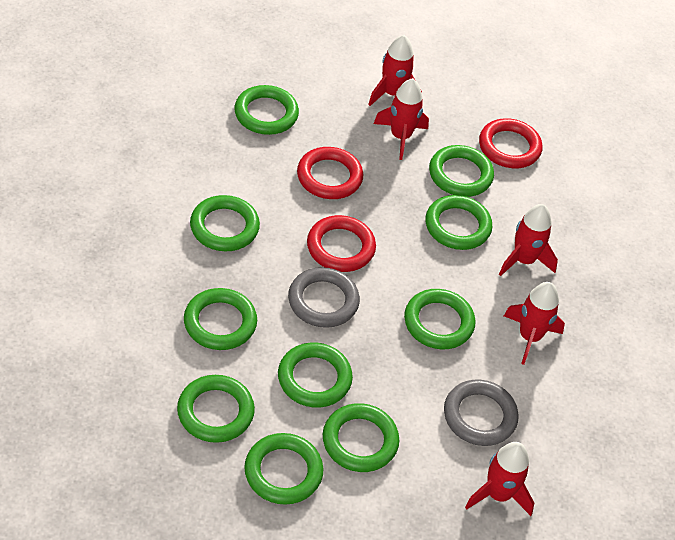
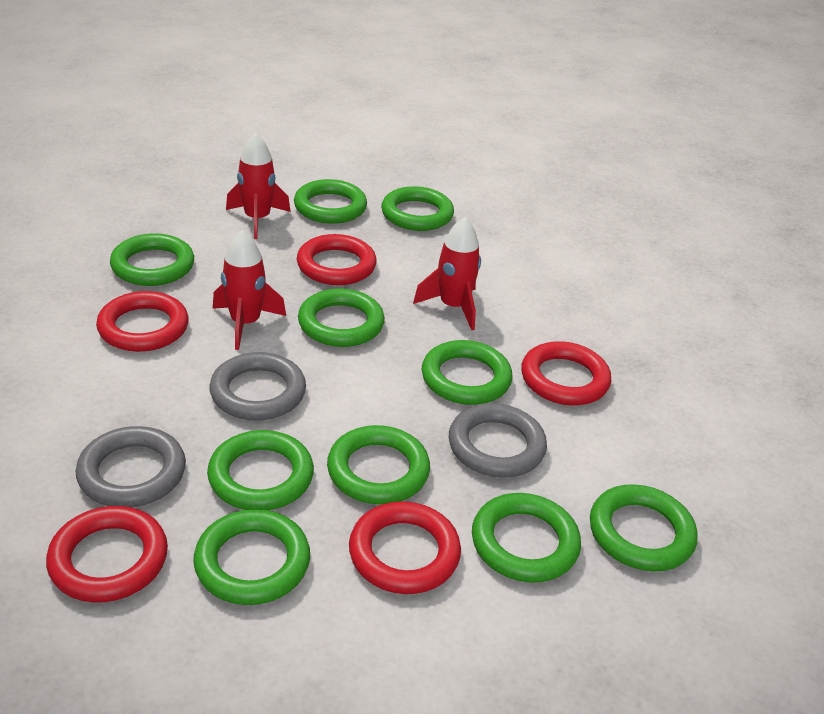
grey ring: 2 -> 3
red ring: 3 -> 5
red rocket: 5 -> 3

